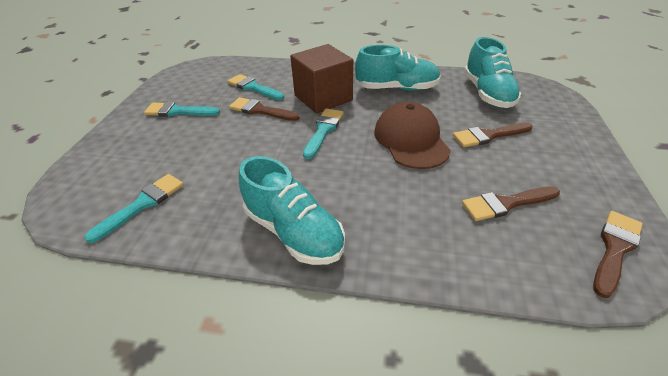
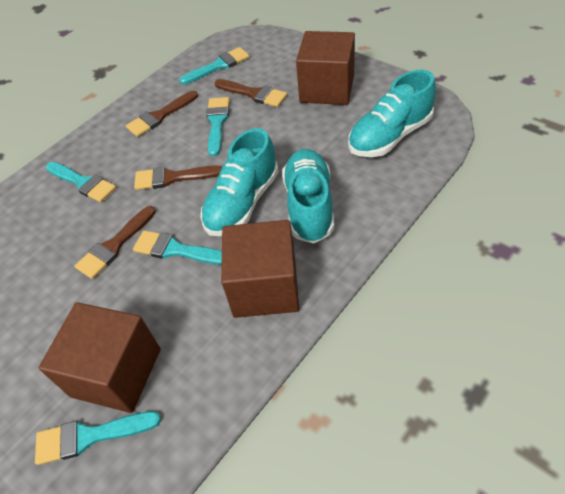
brown cap: 1 -> 0
brown cube: 1 -> 3
turquoise brush: 4 -> 5

